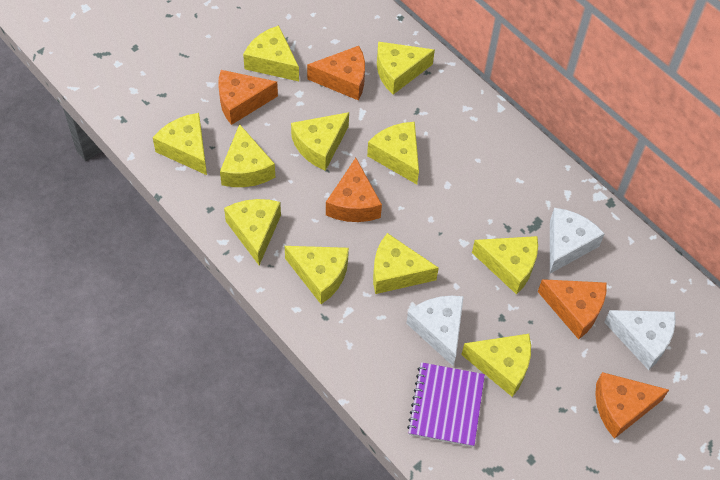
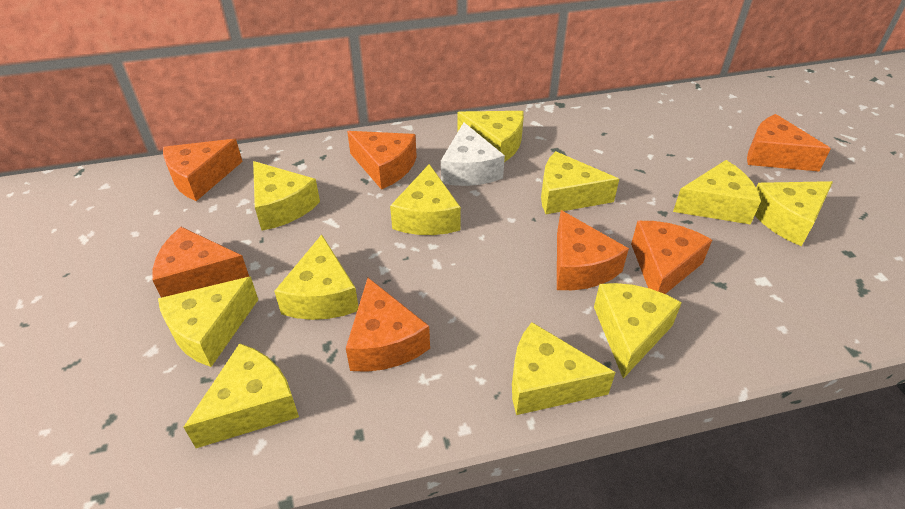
orange cheese: 5 -> 7
purple notebook: 1 -> 0
white cheese: 3 -> 1

